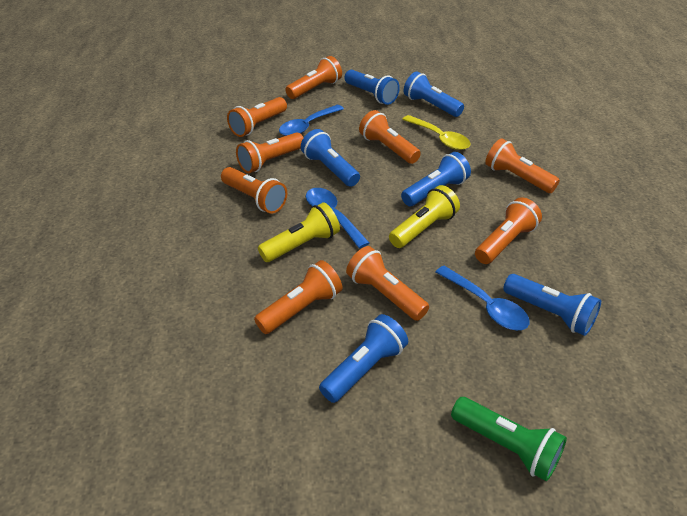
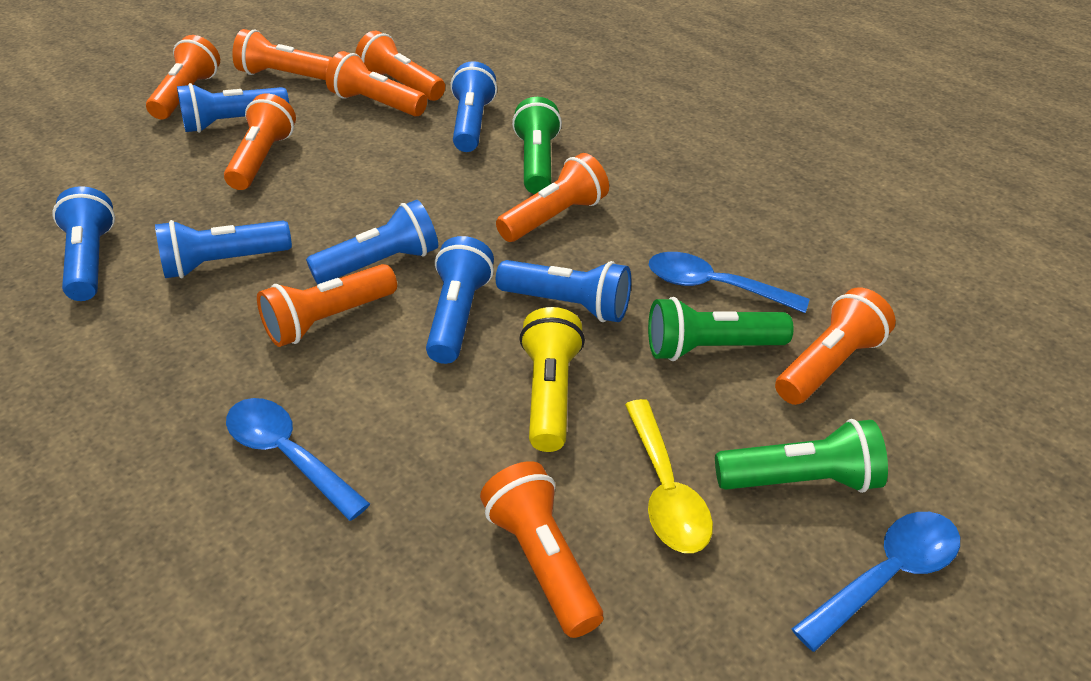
blue flashlight: 6 -> 7
green flashlight: 1 -> 3
yellow flashlight: 2 -> 1

